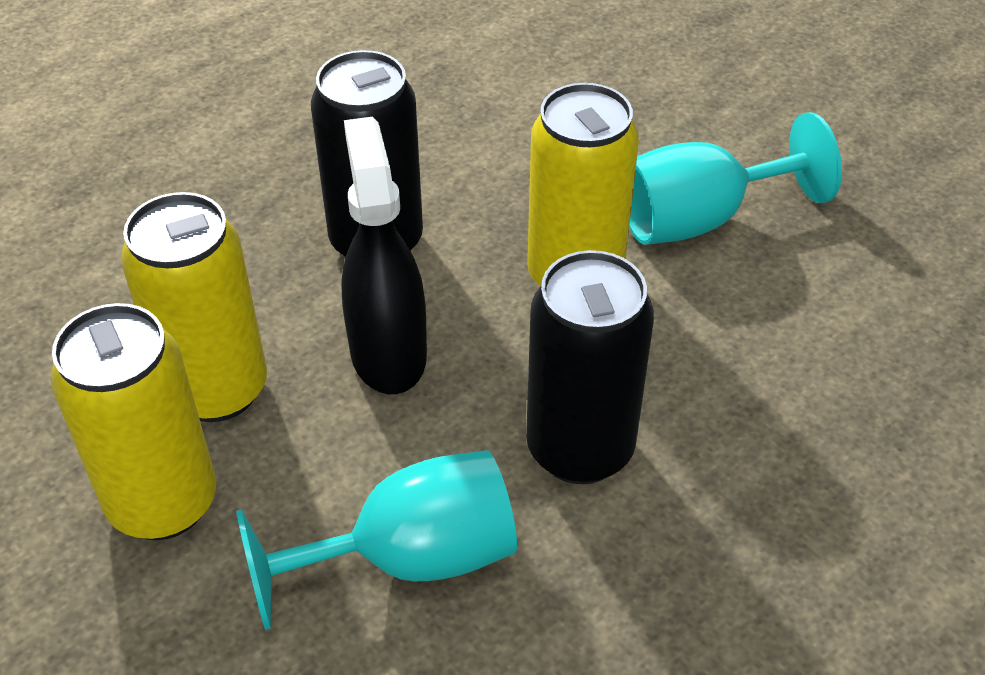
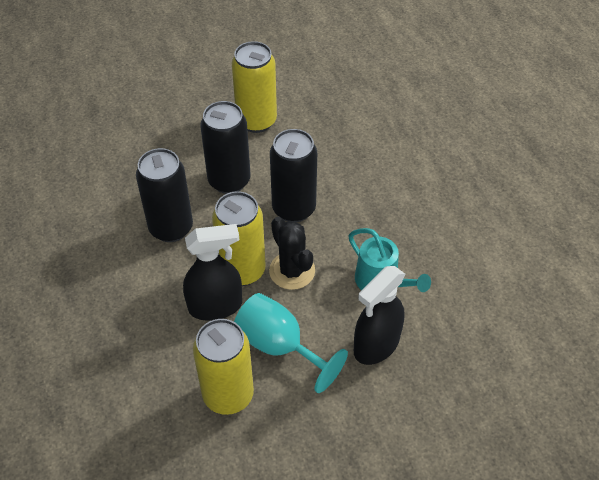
black cactus: 0 -> 1
black can: 2 -> 3
black spray bottle: 1 -> 2
turquoise goblet: 2 -> 1
turquoise watering can: 0 -> 1

